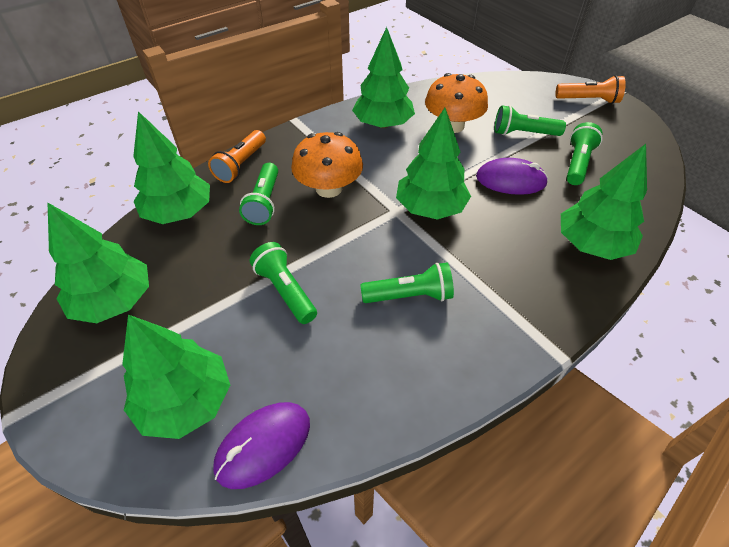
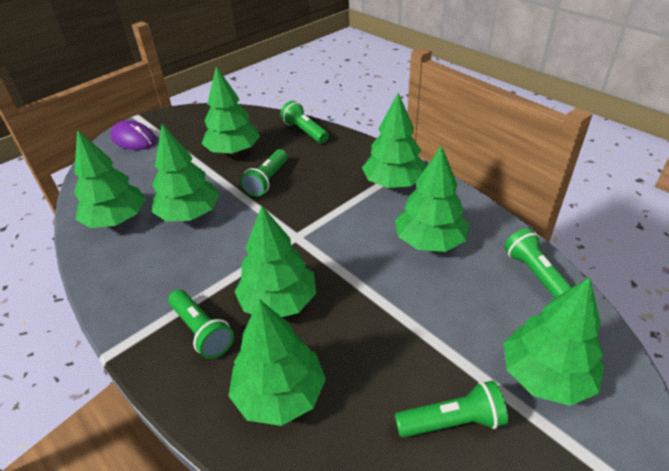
green tree: 6 -> 8
orange flashlight: 2 -> 0
orange mushroom: 2 -> 0
purple mouse: 2 -> 1

